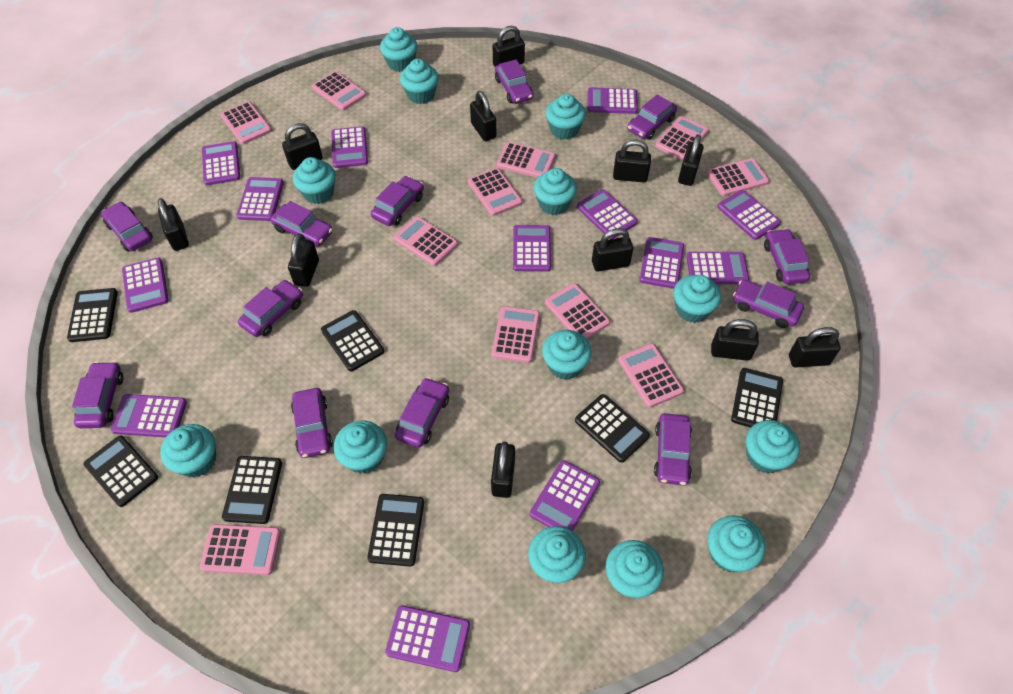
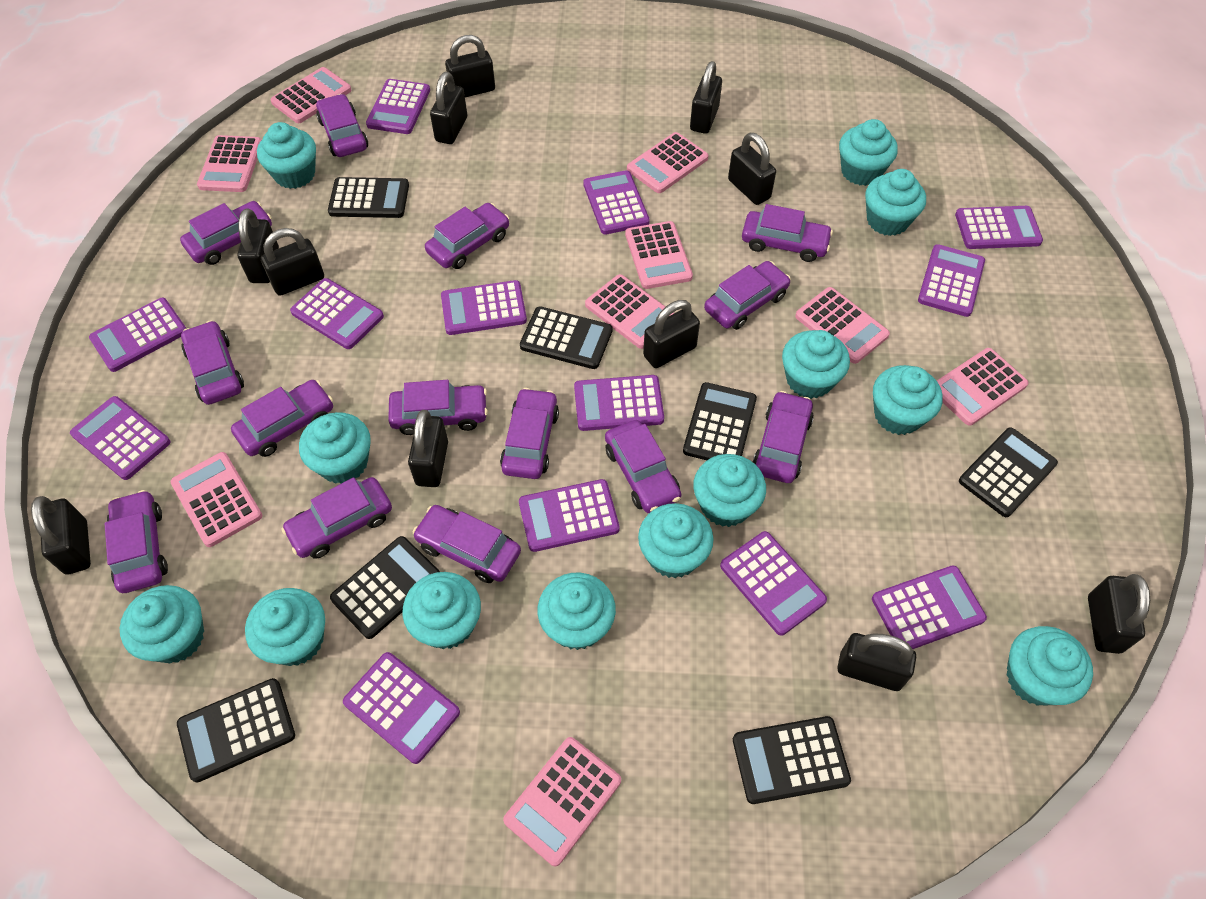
pink calculator: 11 -> 9
purple car: 12 -> 14

